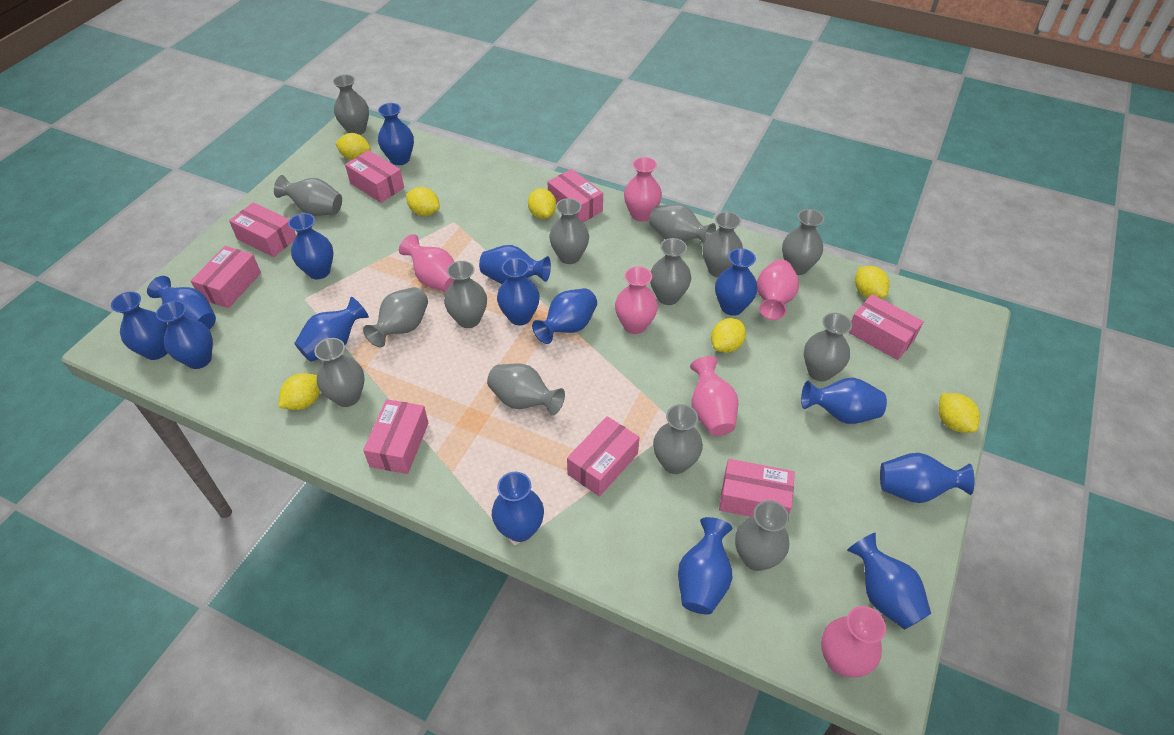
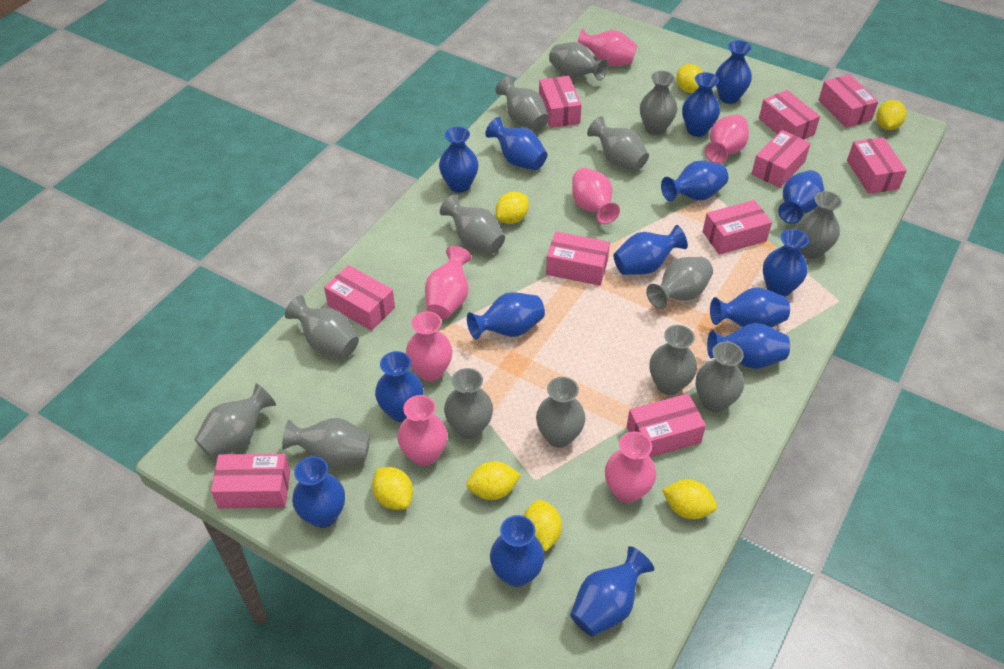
pink box: 8 -> 10
pink vase: 6 -> 7

